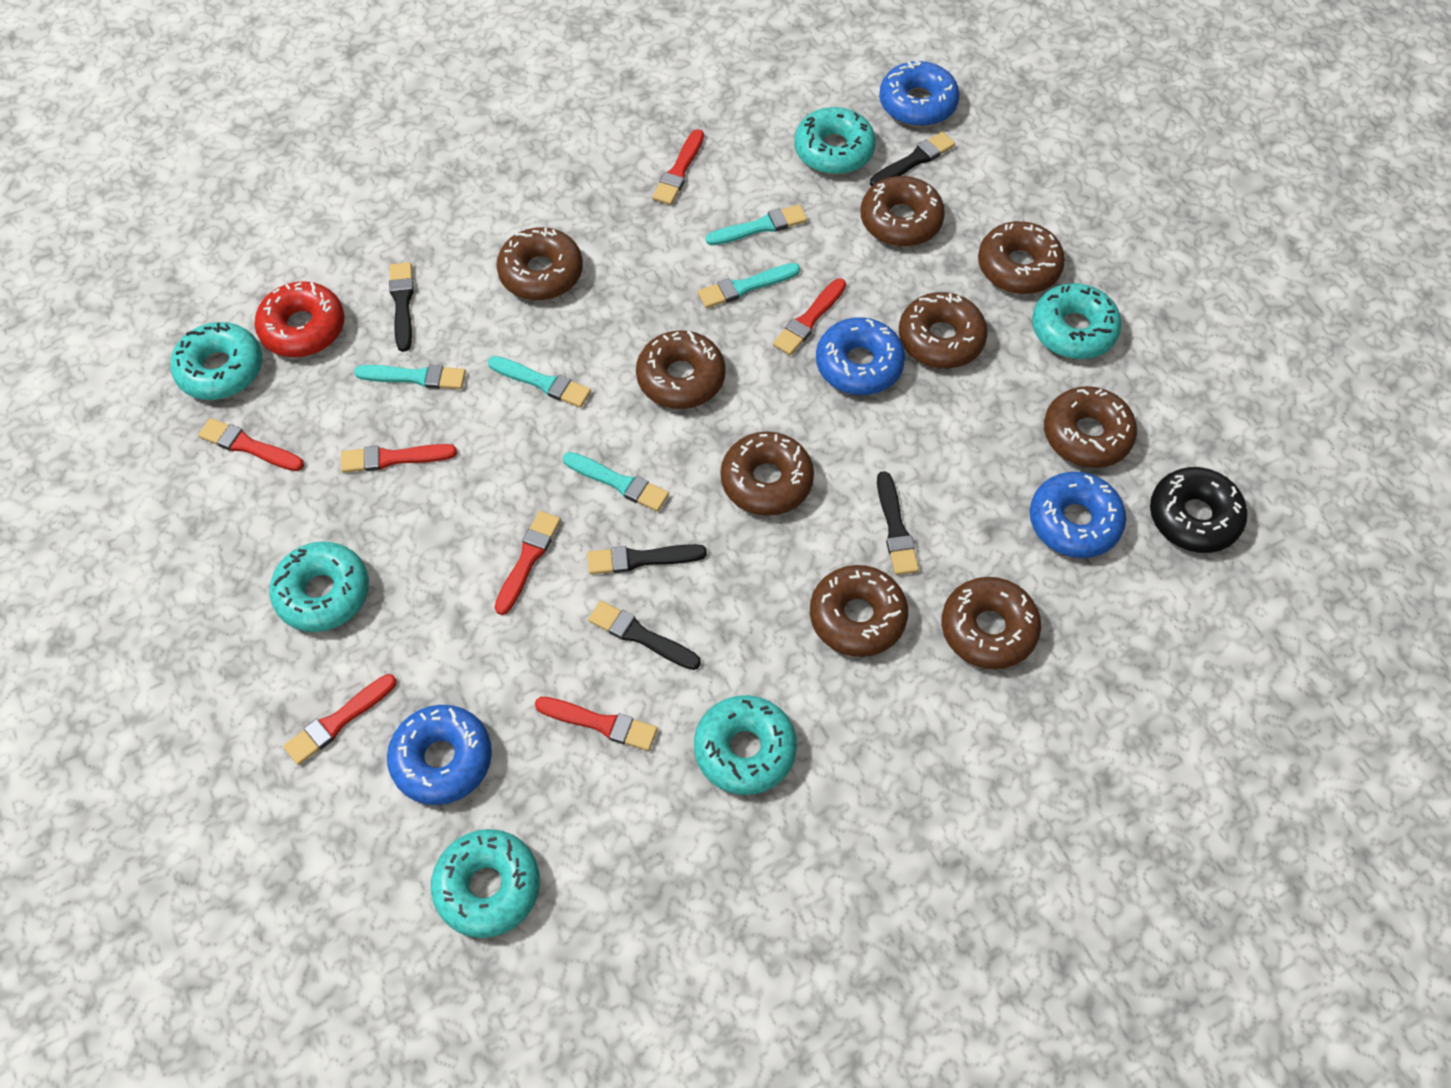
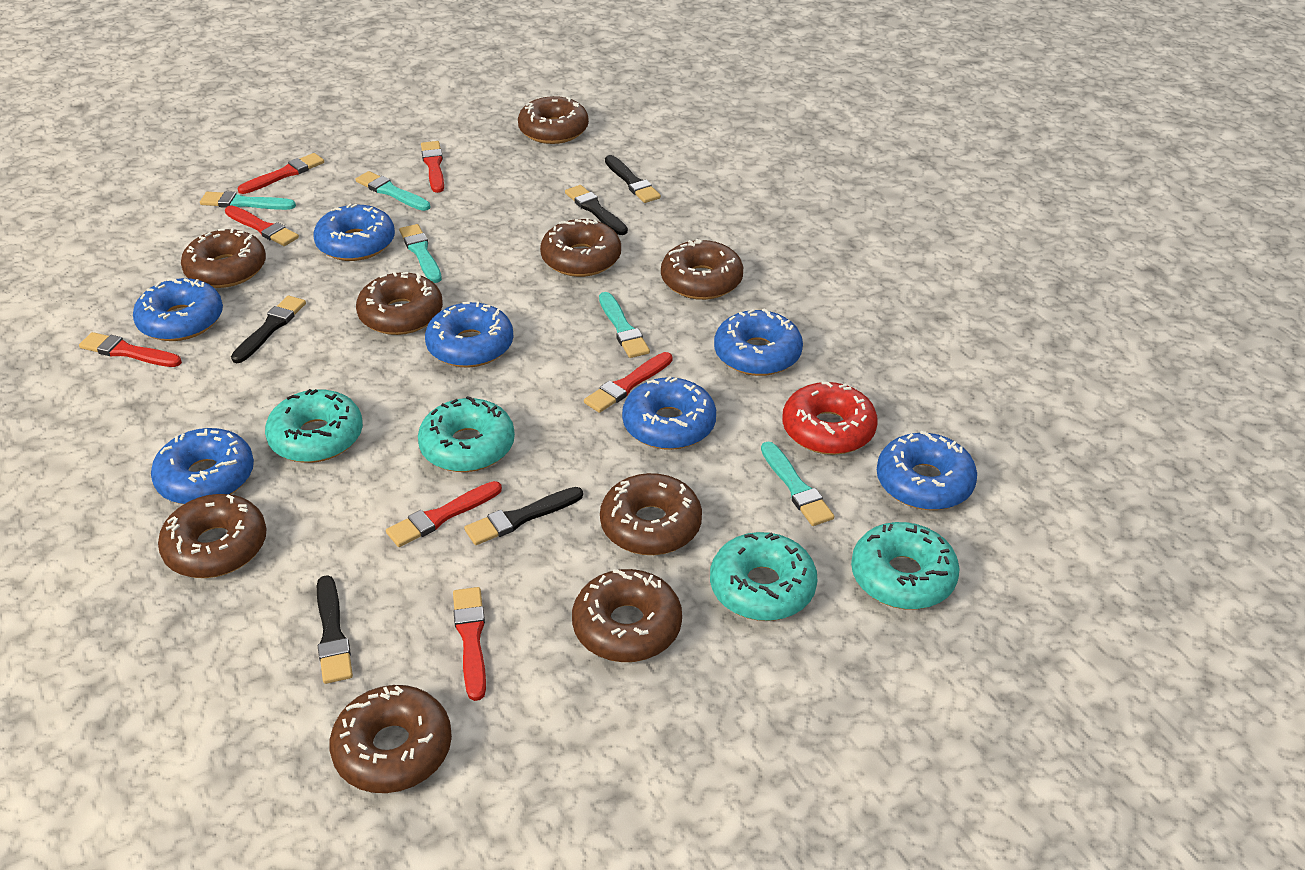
black donut: 1 -> 0
blue donut: 4 -> 7
turquoise donut: 6 -> 4

